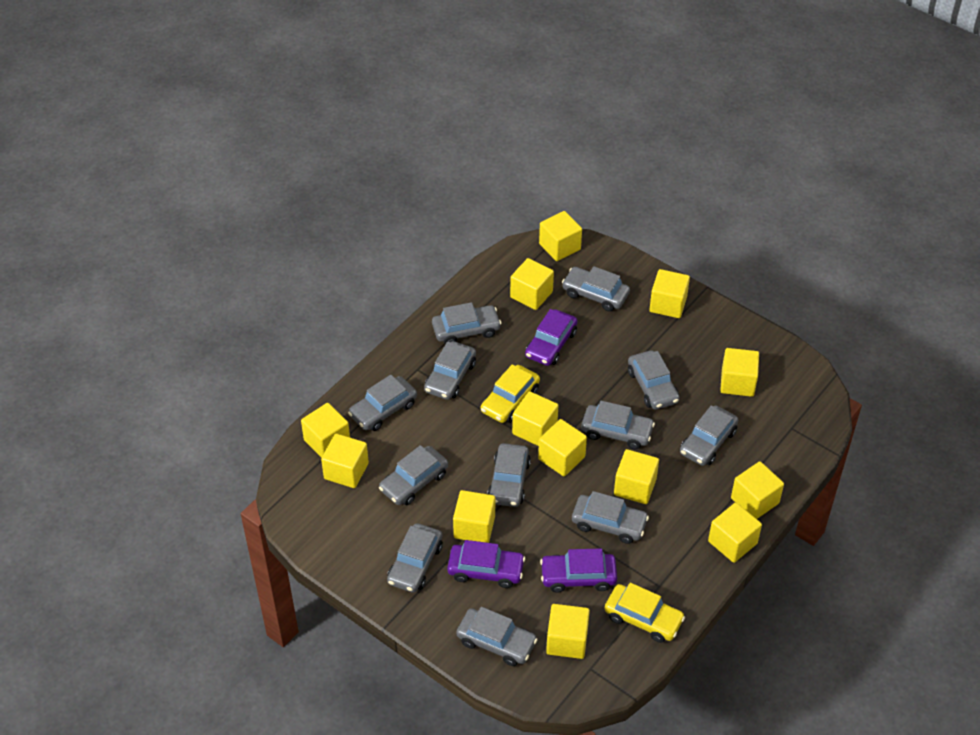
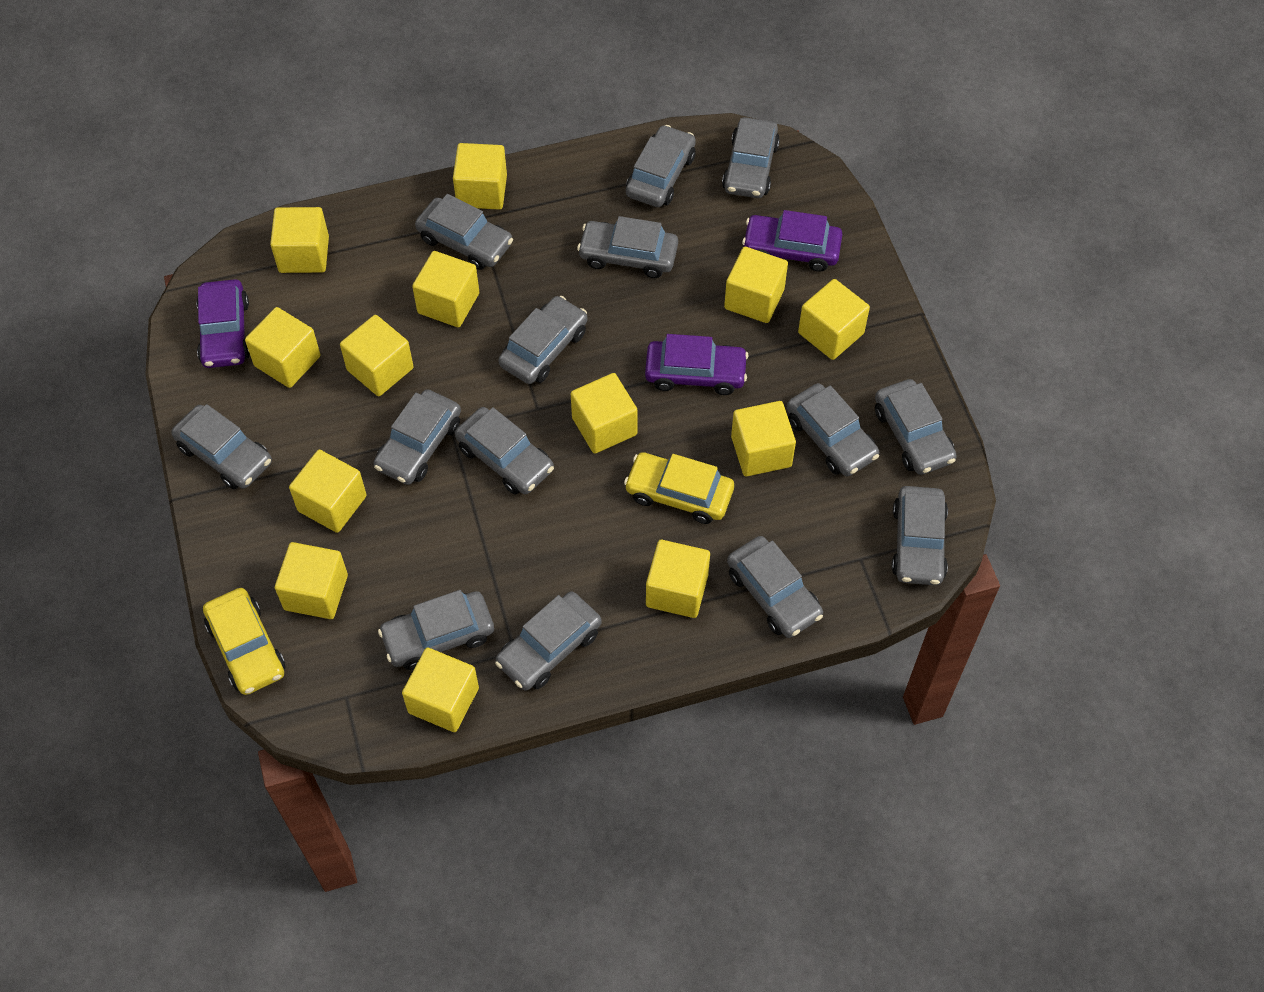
grey car: 12 -> 14

